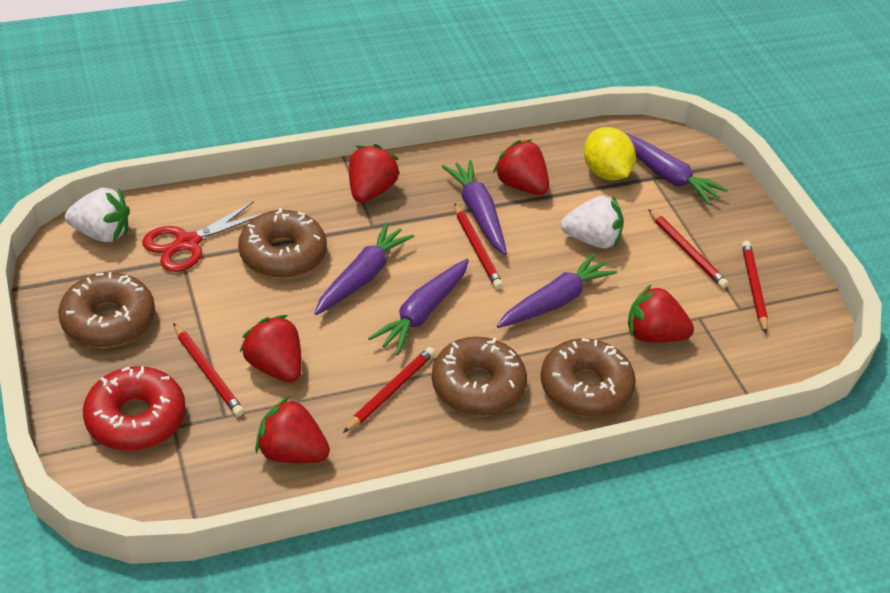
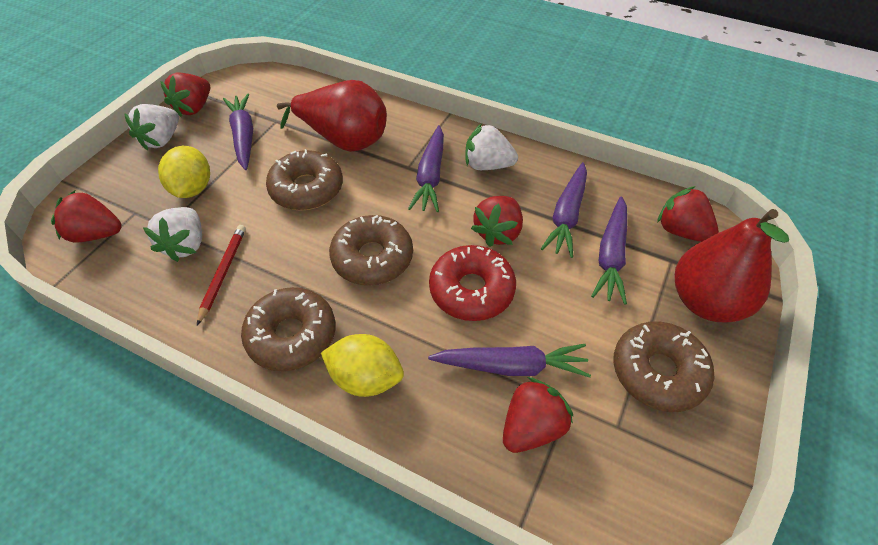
red pear: 0 -> 2
red pencil: 5 -> 1
red scissors: 1 -> 0
white strawberry: 2 -> 3
yellow lemon: 1 -> 2

